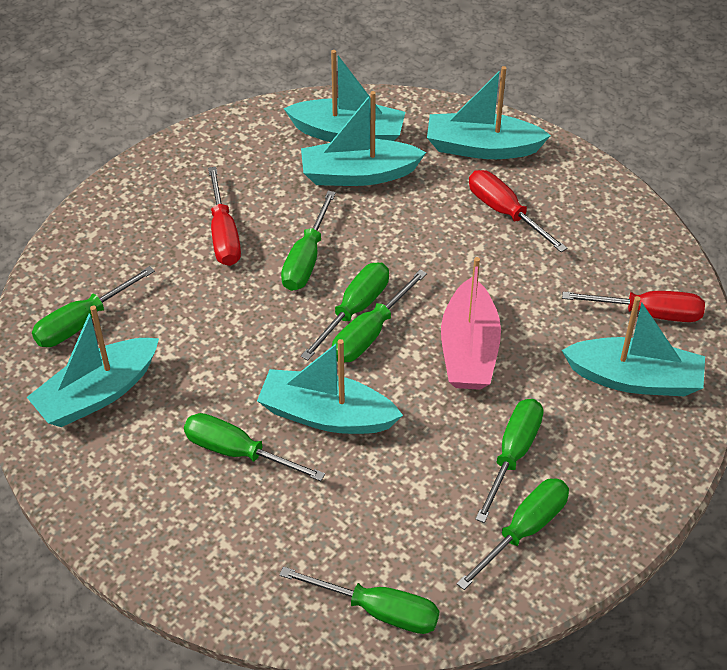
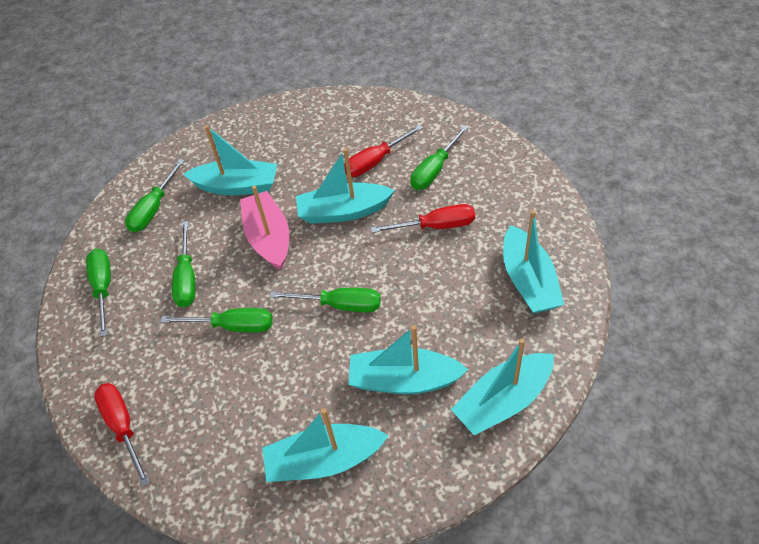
green screwdriver: 8 -> 6

